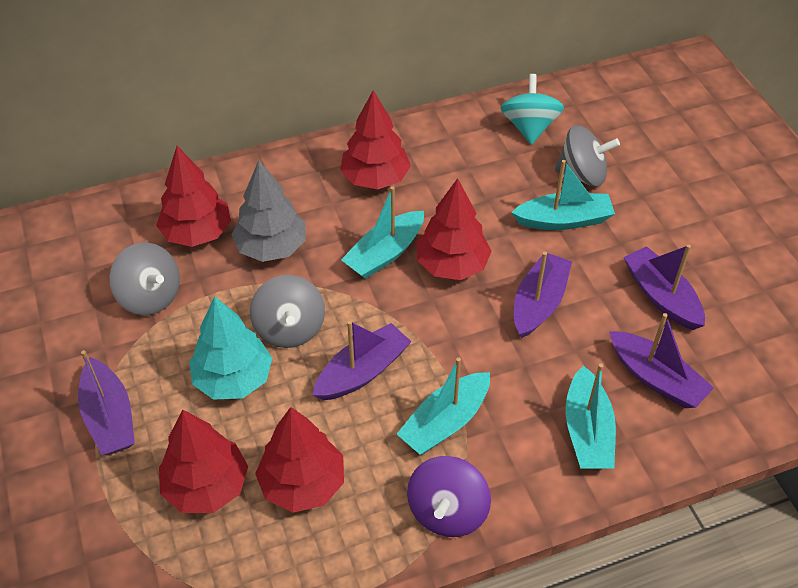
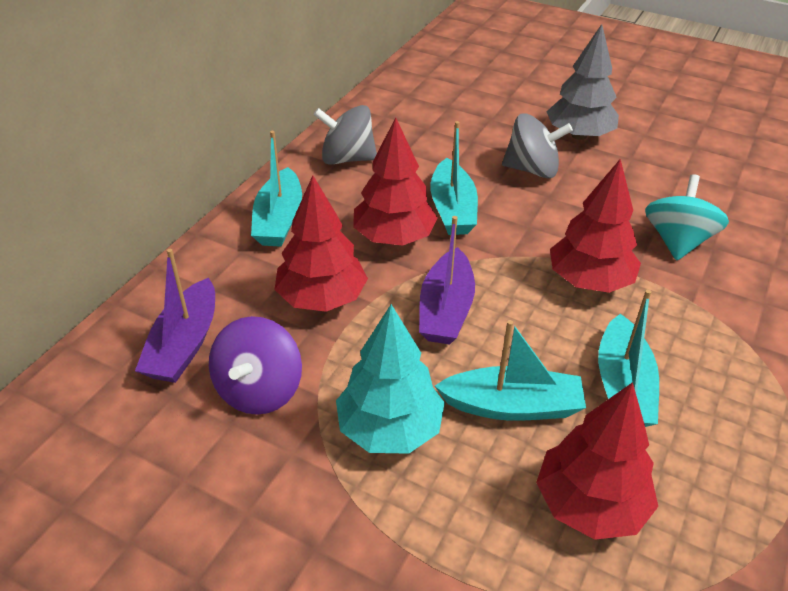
grey spinning top: 3 -> 2
purple boat: 5 -> 2
red tree: 5 -> 4

